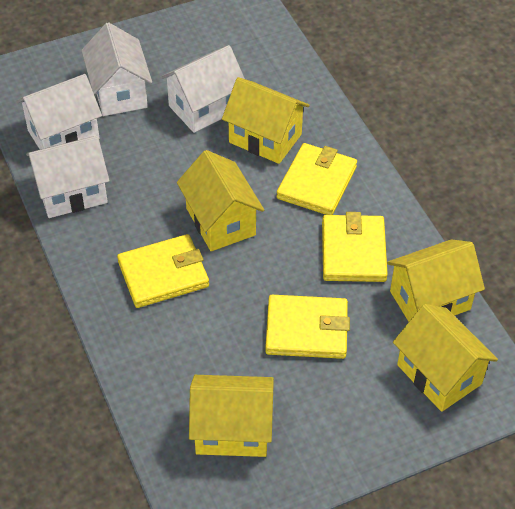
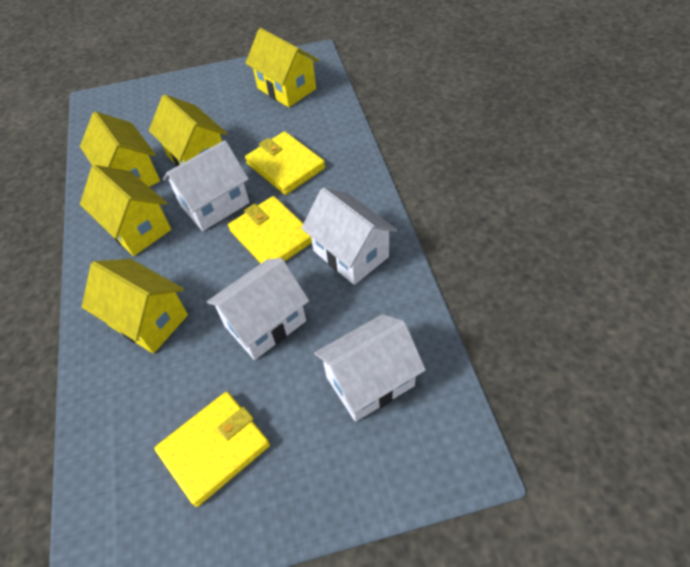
yellow wallet: 4 -> 3

